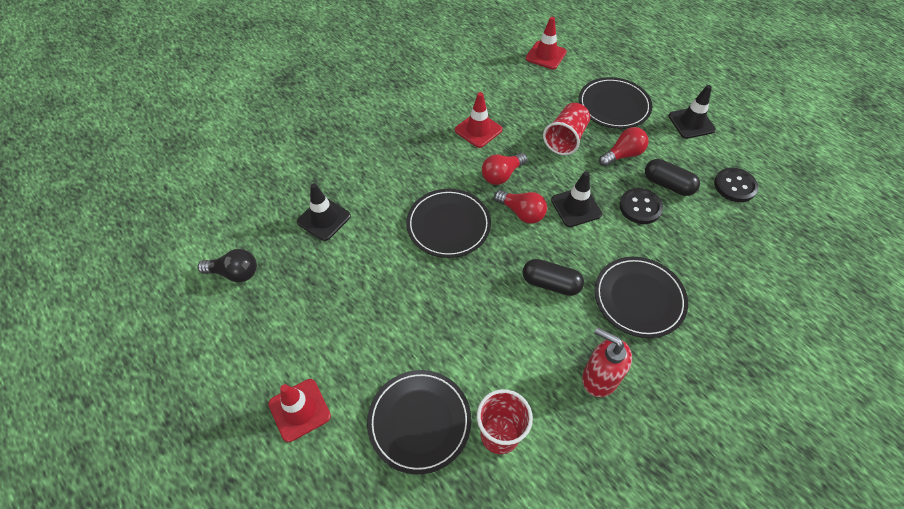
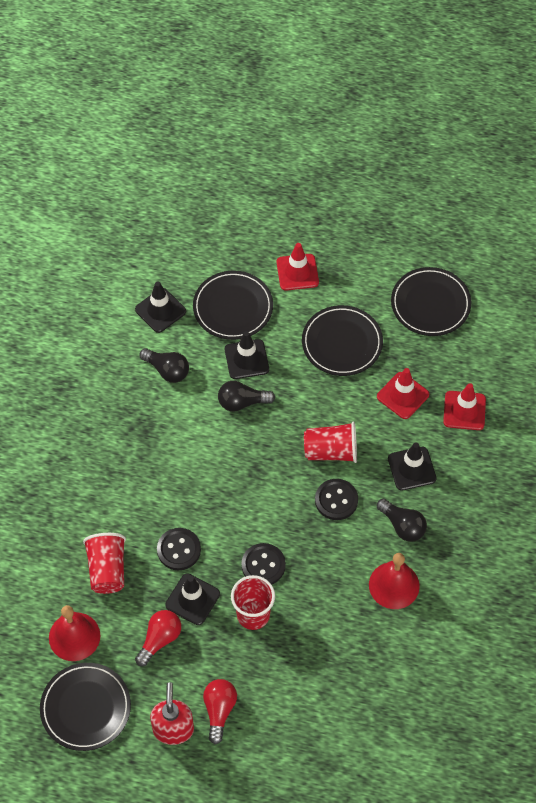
black button: 2 -> 3
black capsule: 2 -> 0
black light bulb: 1 -> 3
black traffic cone: 3 -> 4
red bell: 0 -> 2
red cup: 2 -> 3
red light bulb: 3 -> 2

